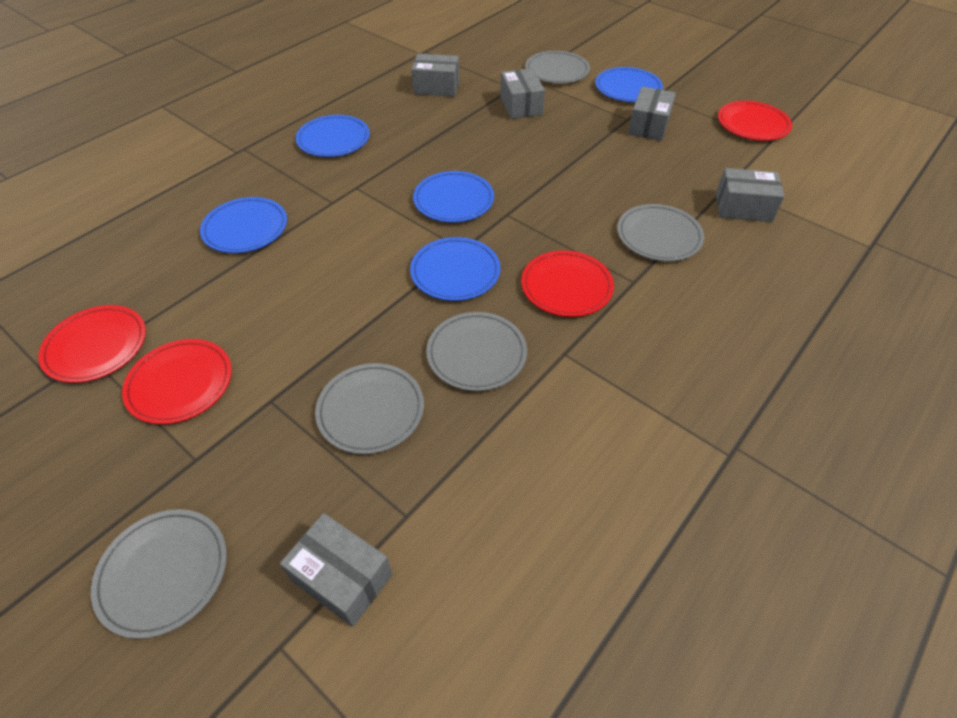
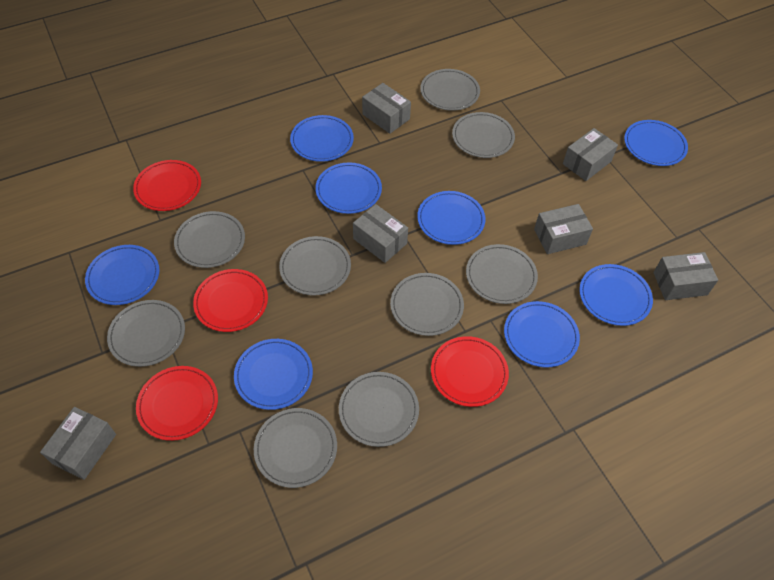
blue plate: 5 -> 8
grey box: 5 -> 6
grey plate: 5 -> 9

